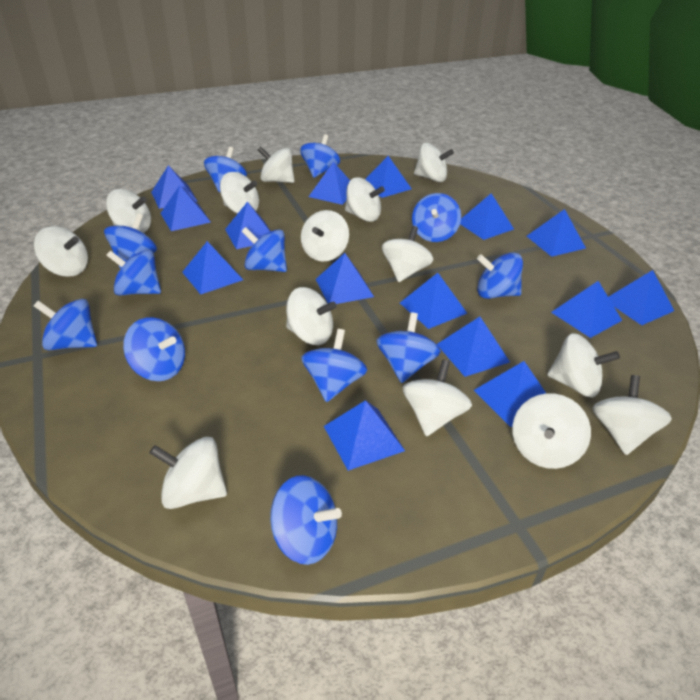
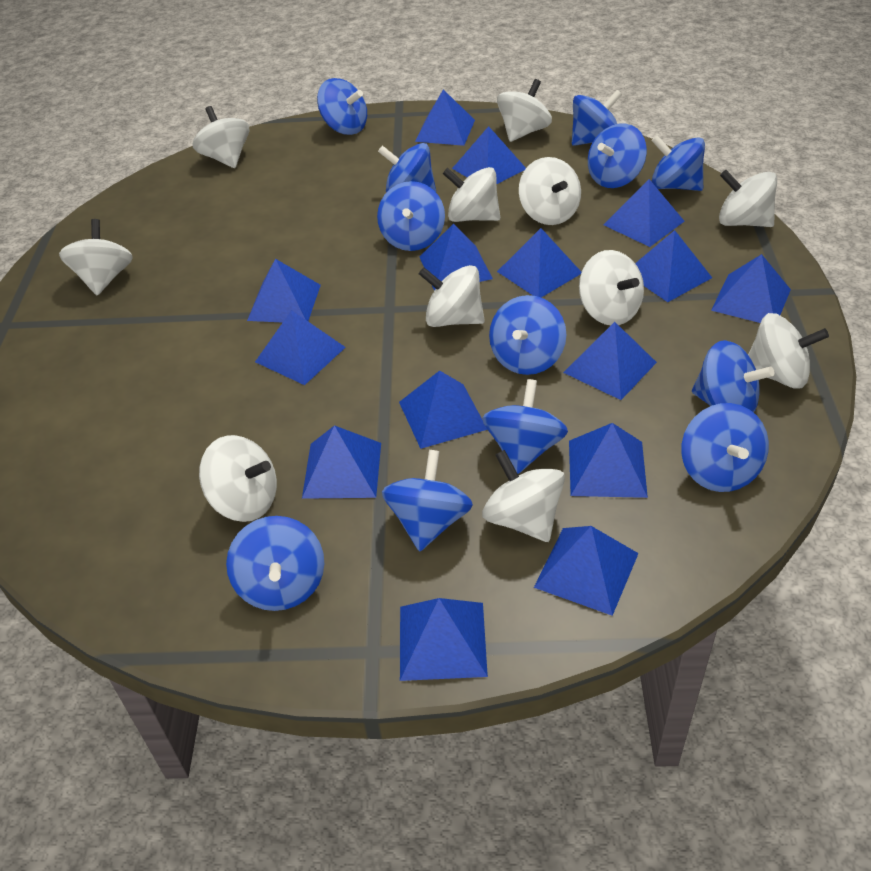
white spinning top: 14 -> 11

